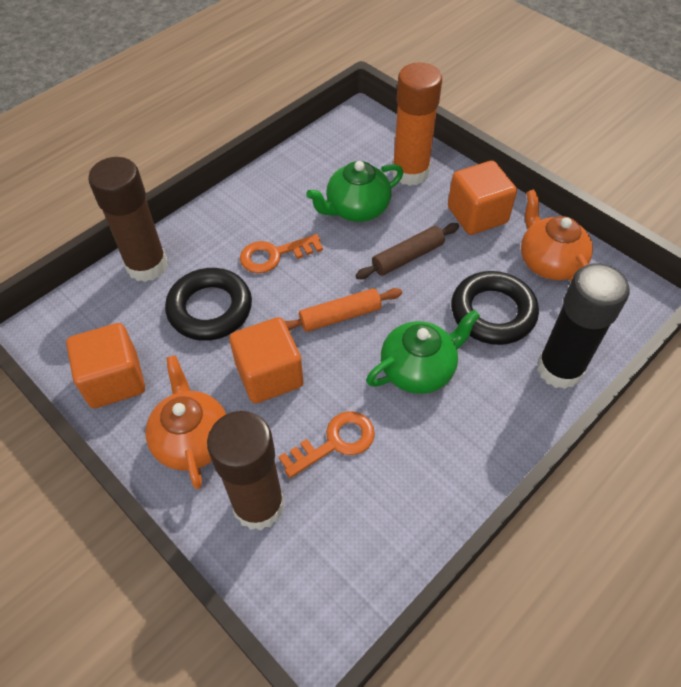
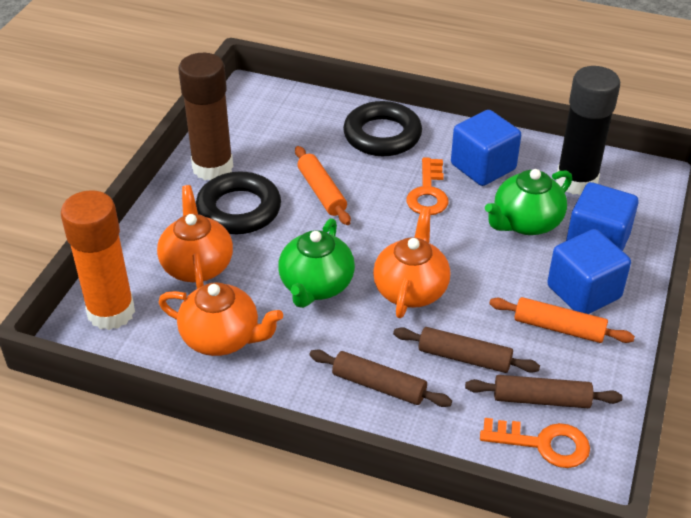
blue cube: 0 -> 3
brown glue stick: 2 -> 1
brown rolling pin: 1 -> 3
orange cube: 3 -> 0
orange rolling pin: 1 -> 2
orange teapot: 2 -> 3

